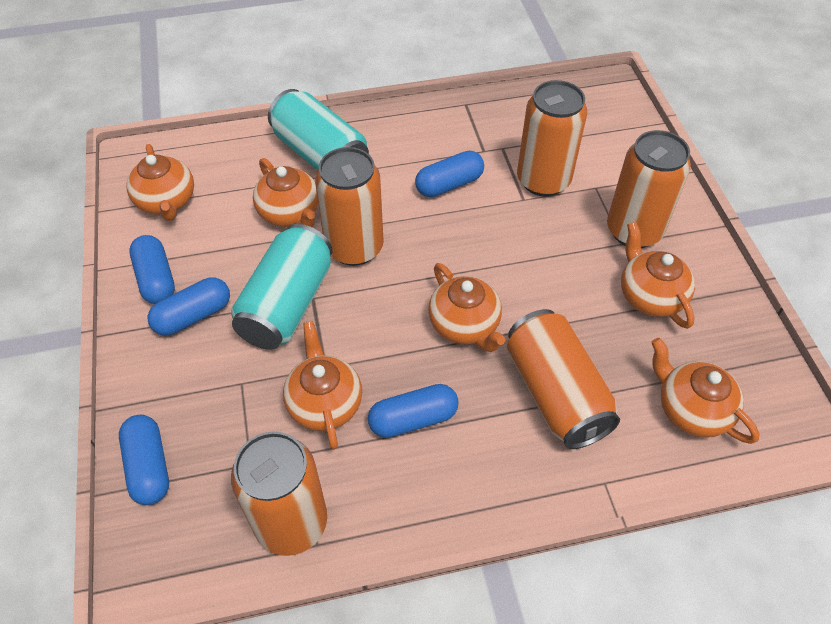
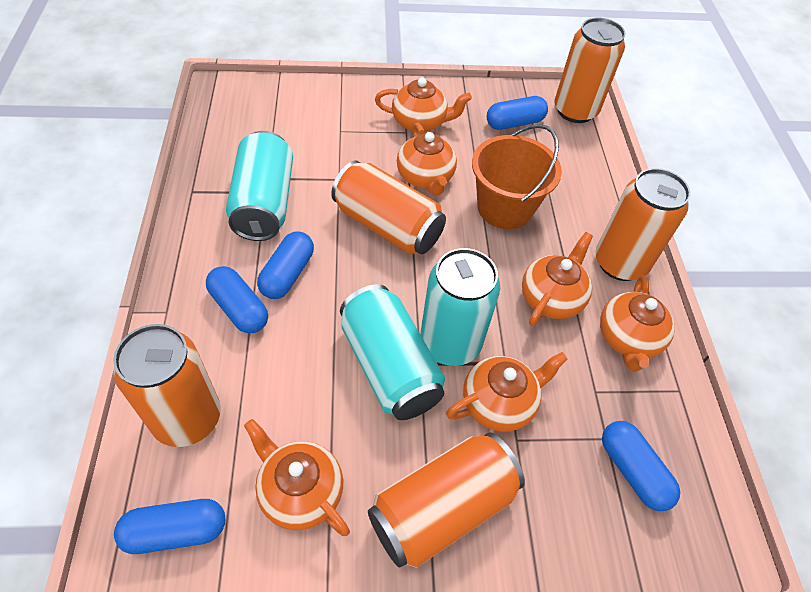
orange bucket: 0 -> 1
turquoise can: 2 -> 3

